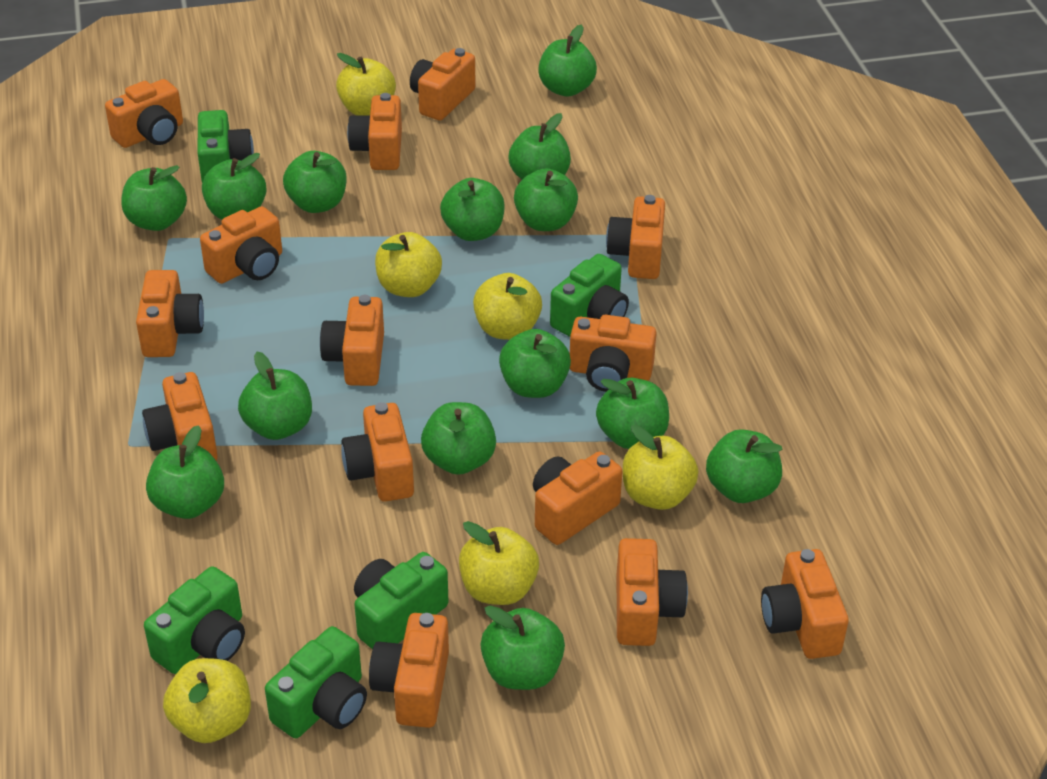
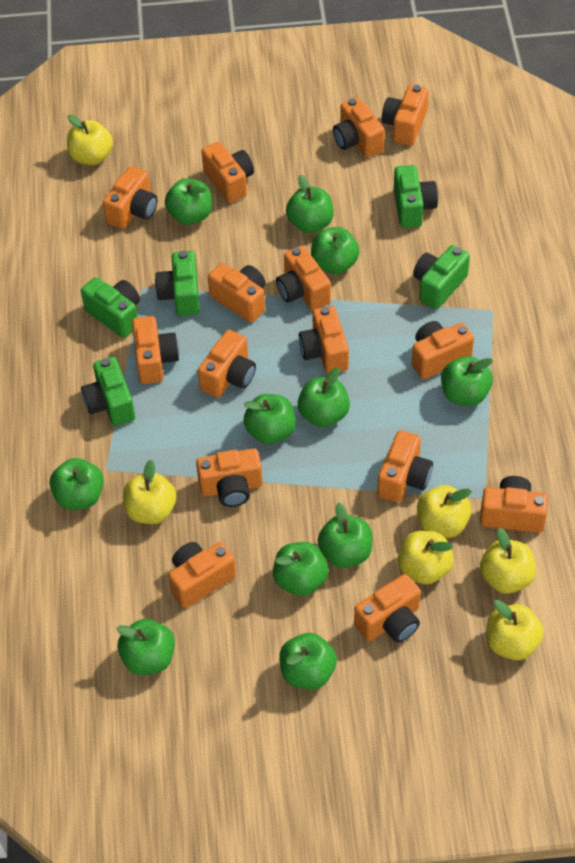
green apple: 14 -> 11
orange camera: 14 -> 15

